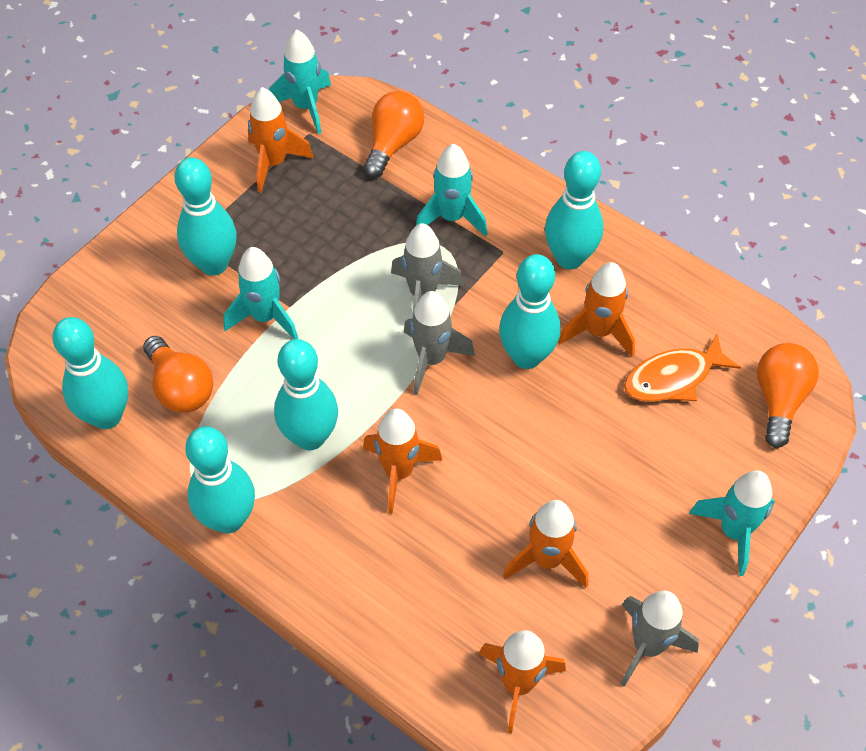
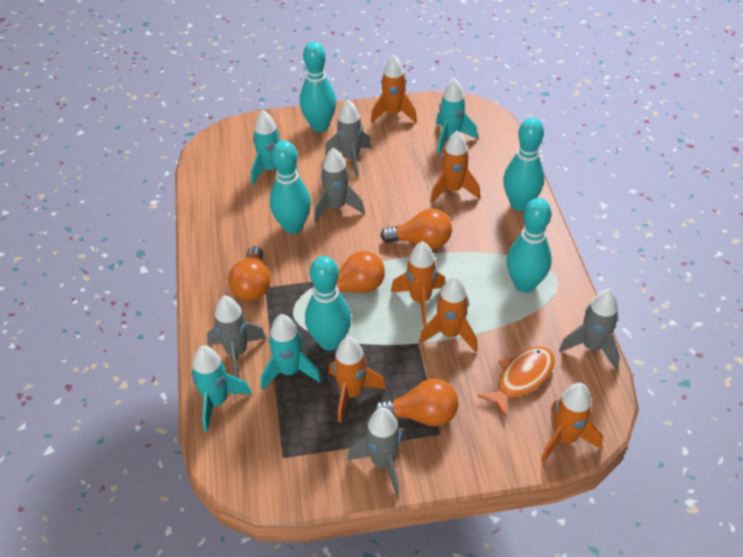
grey rocket: 3 -> 5
orange light bulb: 3 -> 4
orange rocket: 5 -> 6
turquoise bowling pin: 6 -> 5

